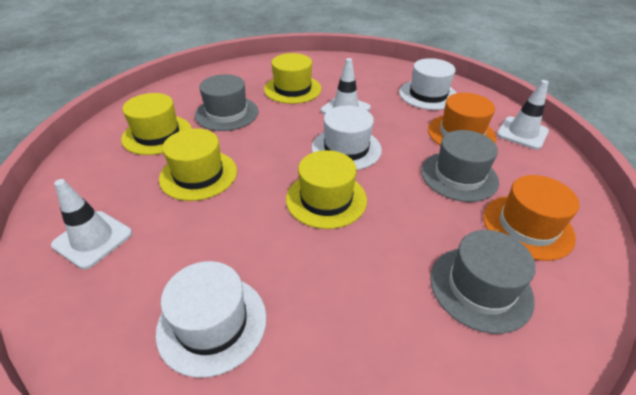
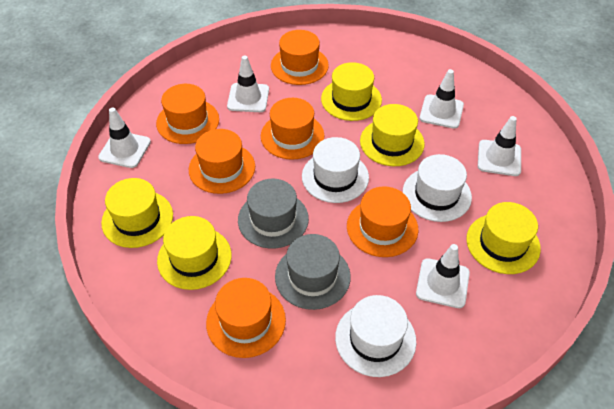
grey hat: 3 -> 2
orange hat: 2 -> 6
white traffic cone: 3 -> 5
yellow hat: 4 -> 5

